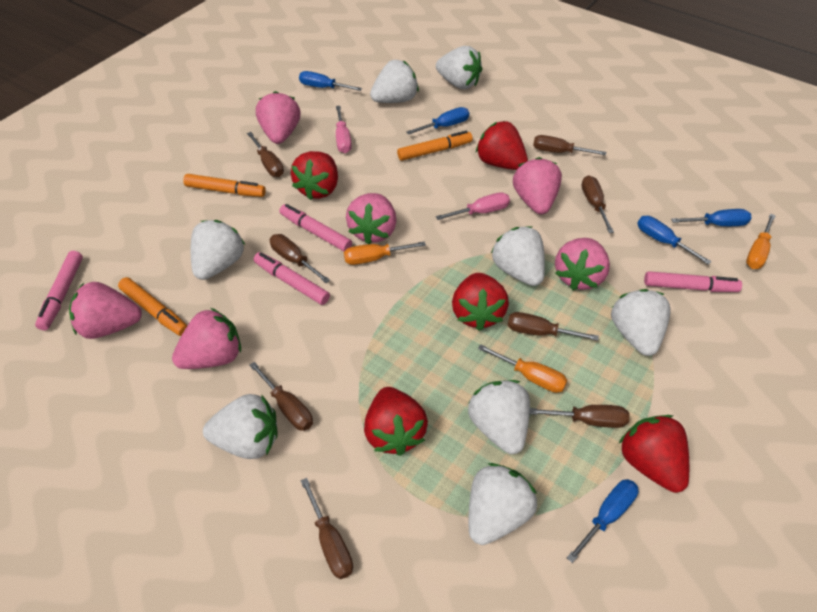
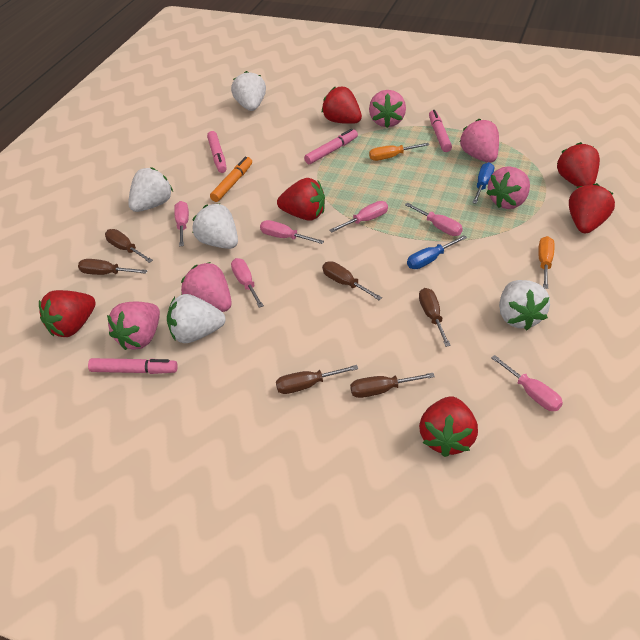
blue screwdriver: 5 -> 2
brown screwdriver: 8 -> 6
orange marker: 3 -> 1
orange screwdriver: 3 -> 2
pink screwdriver: 2 -> 6
pink strawberry: 6 -> 5
red strawberry: 5 -> 6
white strawberry: 8 -> 5

